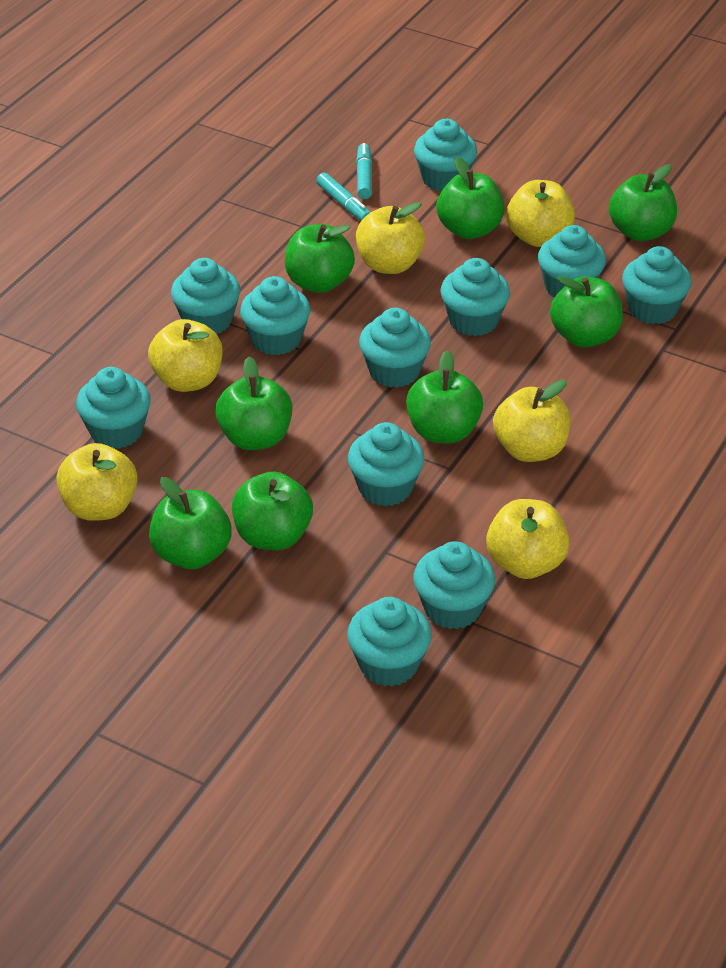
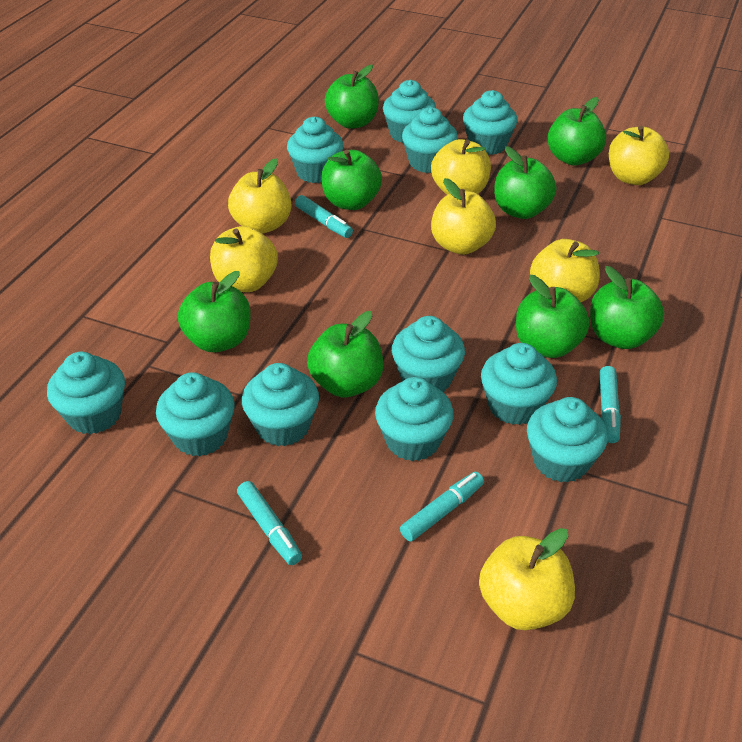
turquoise marker: 2 -> 4
yellow apple: 6 -> 7

